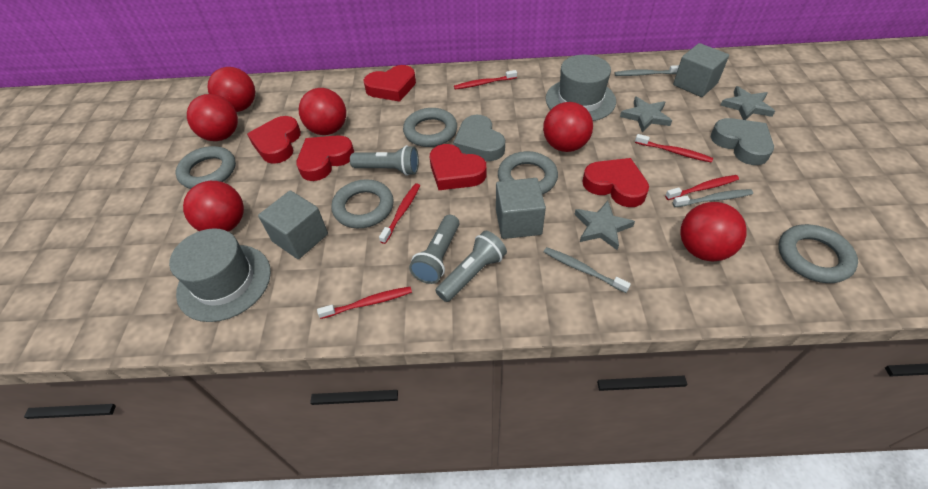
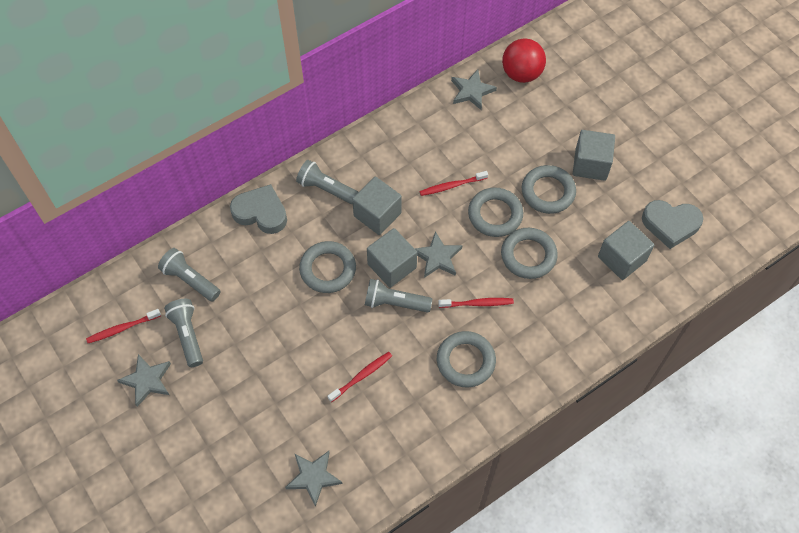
grey cube: 3 -> 4
grey flashlight: 3 -> 4
grey hat: 2 -> 0
grey star: 3 -> 4
grey toothbrush: 3 -> 0
red ball: 6 -> 1
red heart: 5 -> 0
red toothbrush: 5 -> 4

